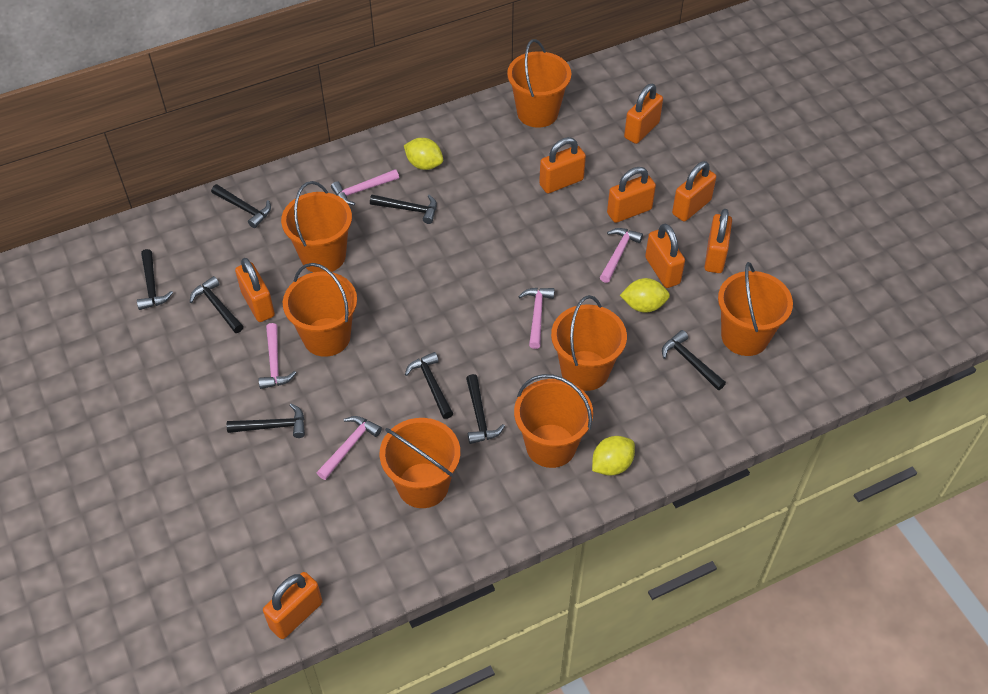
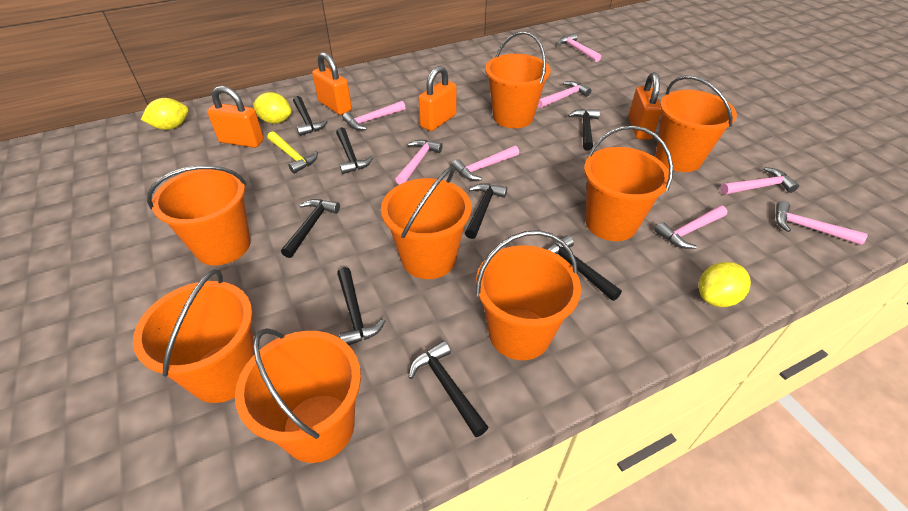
orange bucket: 7 -> 8
orange padlock: 8 -> 4
pink hammer: 5 -> 8
yellow hammer: 0 -> 1

